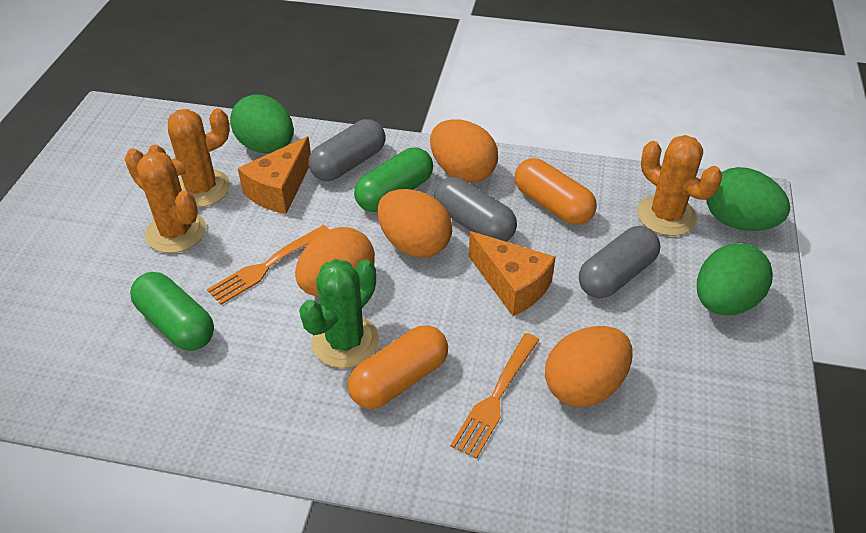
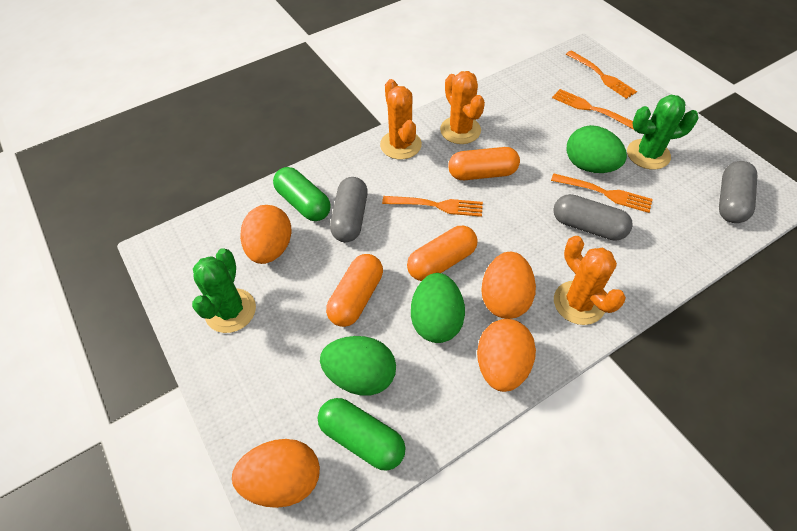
green cactus: 1 -> 2
orange capsule: 2 -> 3
orange cheese: 2 -> 0
orange fork: 2 -> 4

